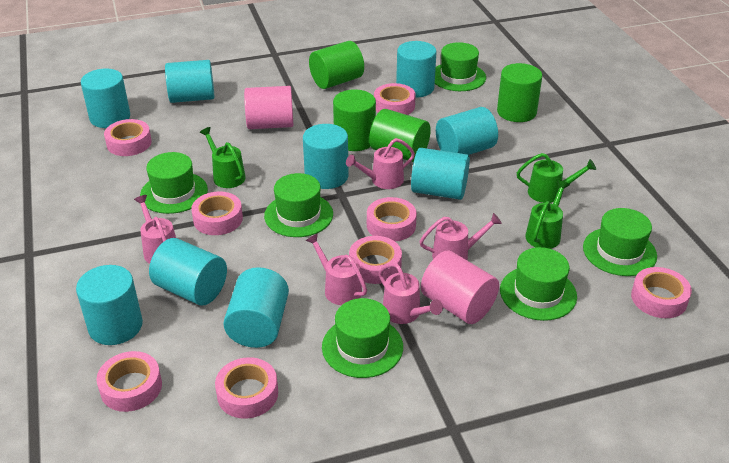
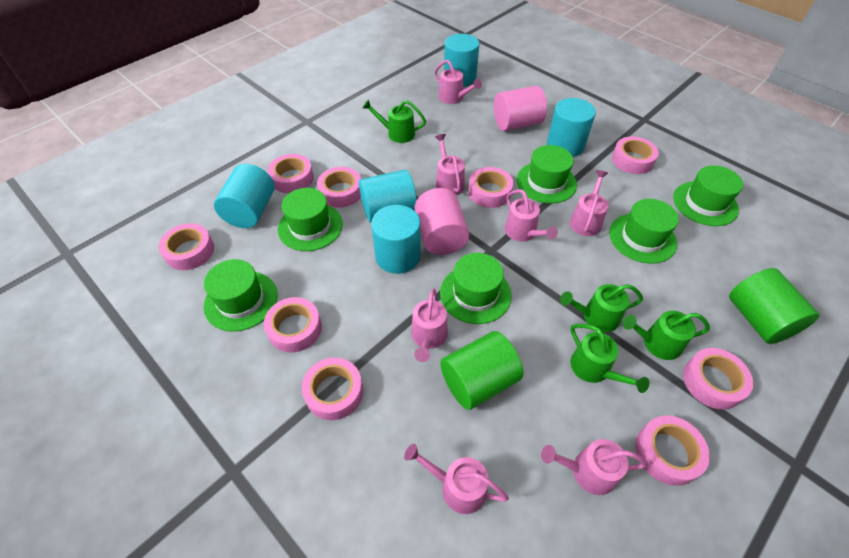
green cylinder: 4 -> 2
green watering can: 3 -> 4
pink tape: 8 -> 9
pink watering can: 5 -> 7
turquoise cylinder: 9 -> 5

